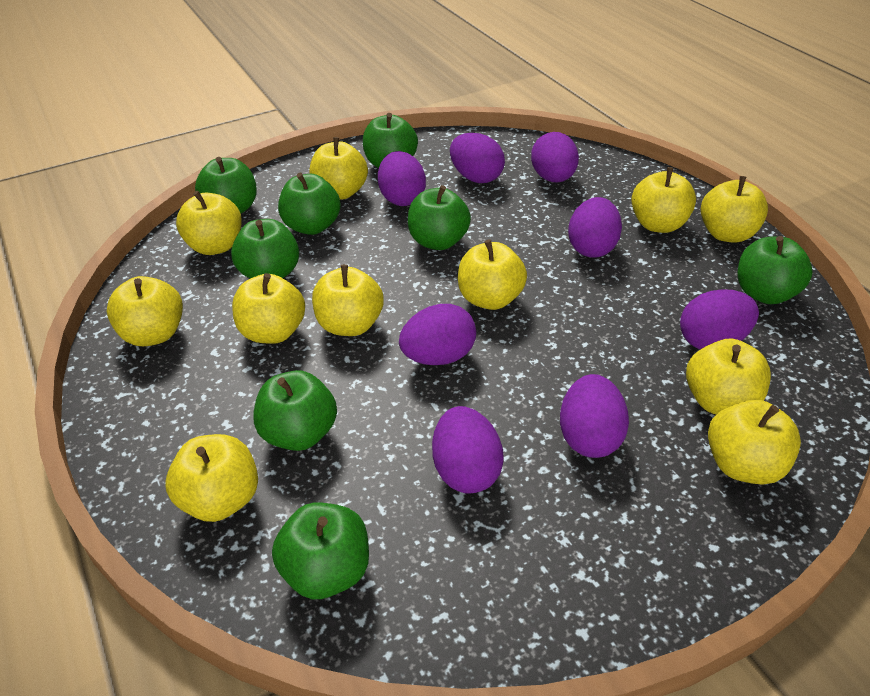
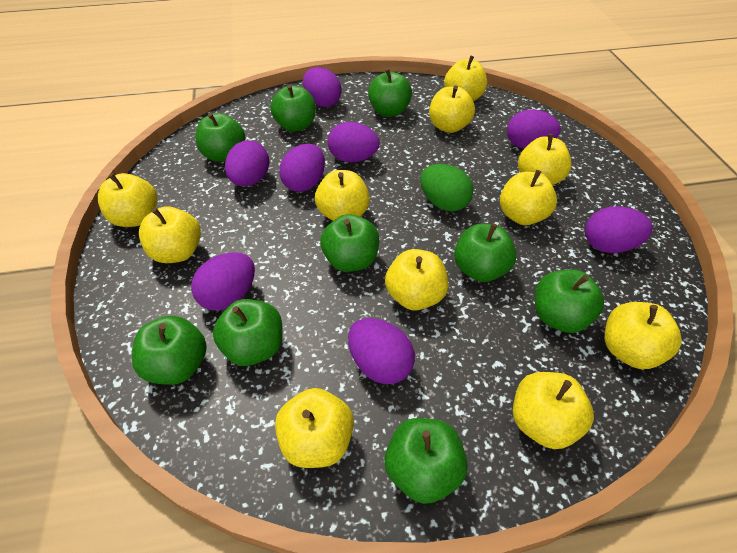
green apple: 8 -> 9
green egg: 0 -> 1

